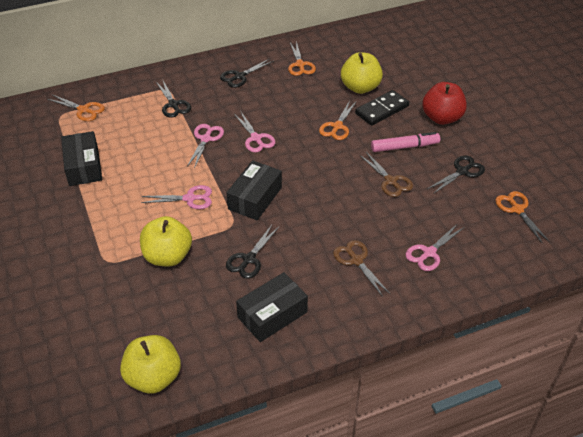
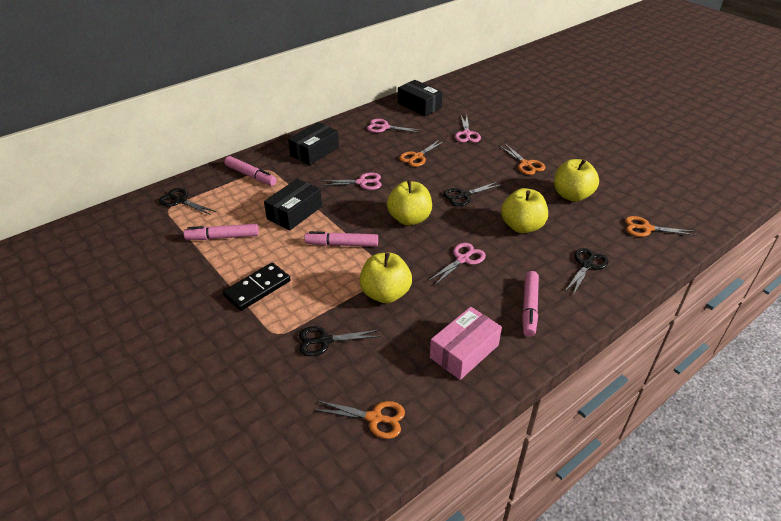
brown scissors: 2 -> 0
pink box: 0 -> 1
pink marker: 1 -> 4
red apple: 1 -> 0
yellow apple: 3 -> 4

